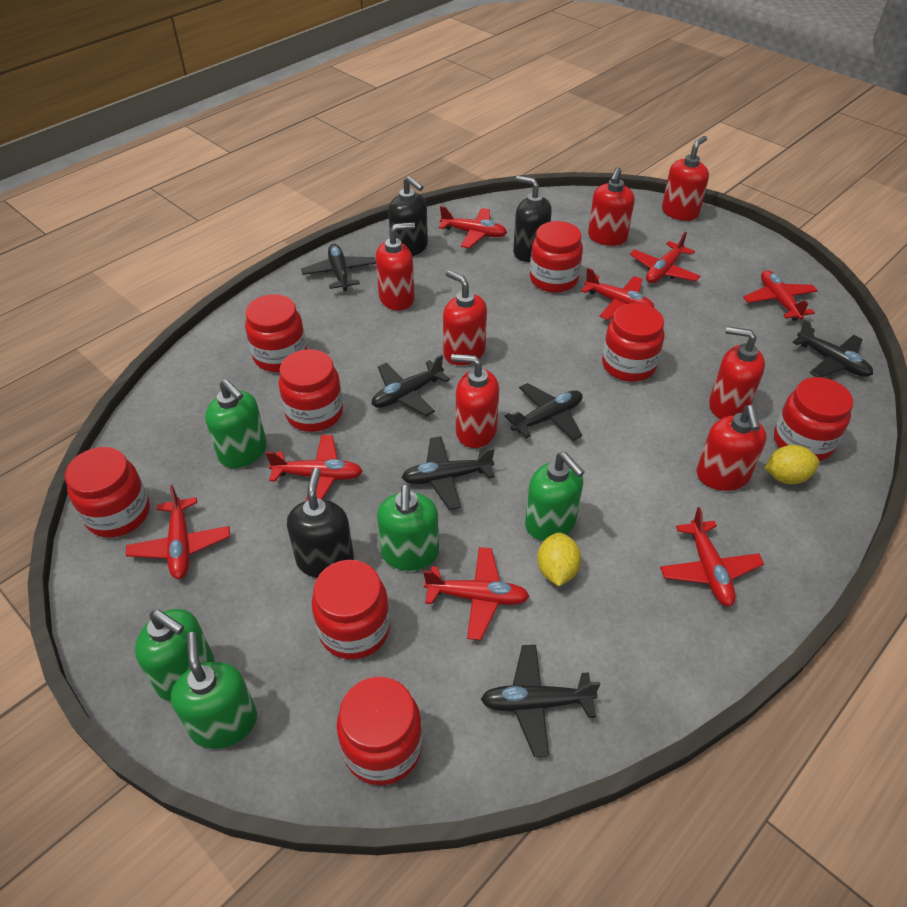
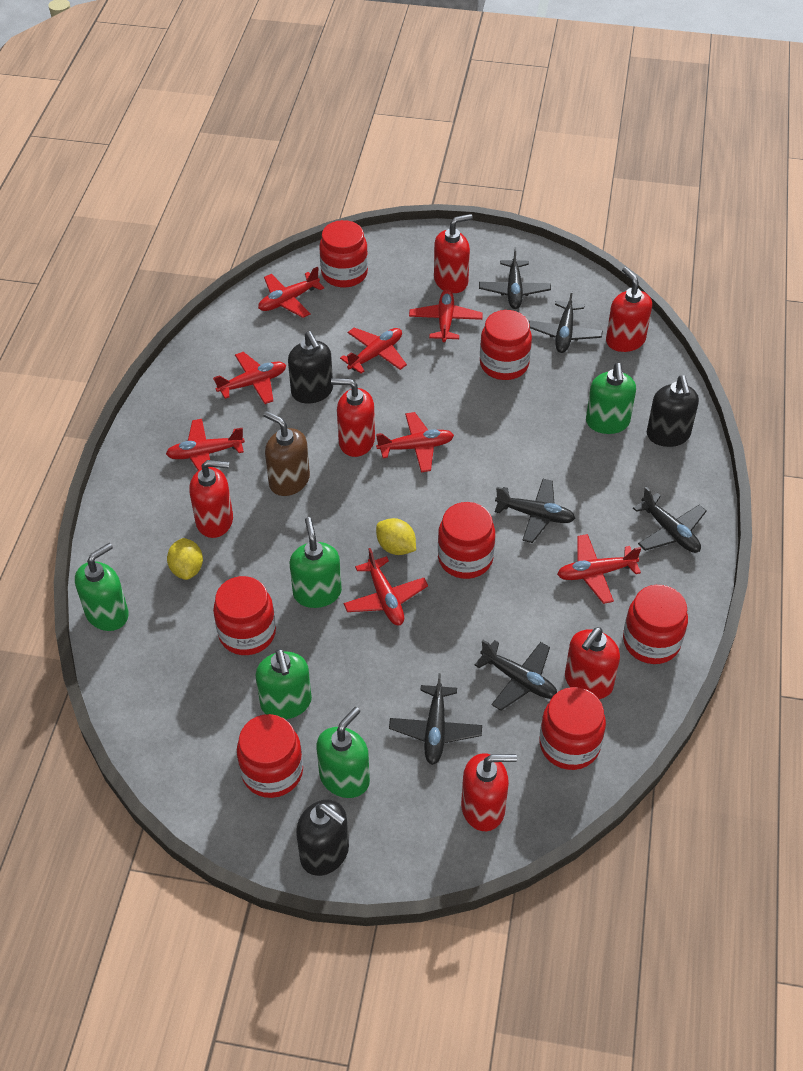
brown soap dispenser: 0 -> 1
red jar: 8 -> 7
red soap dispenser: 7 -> 6

